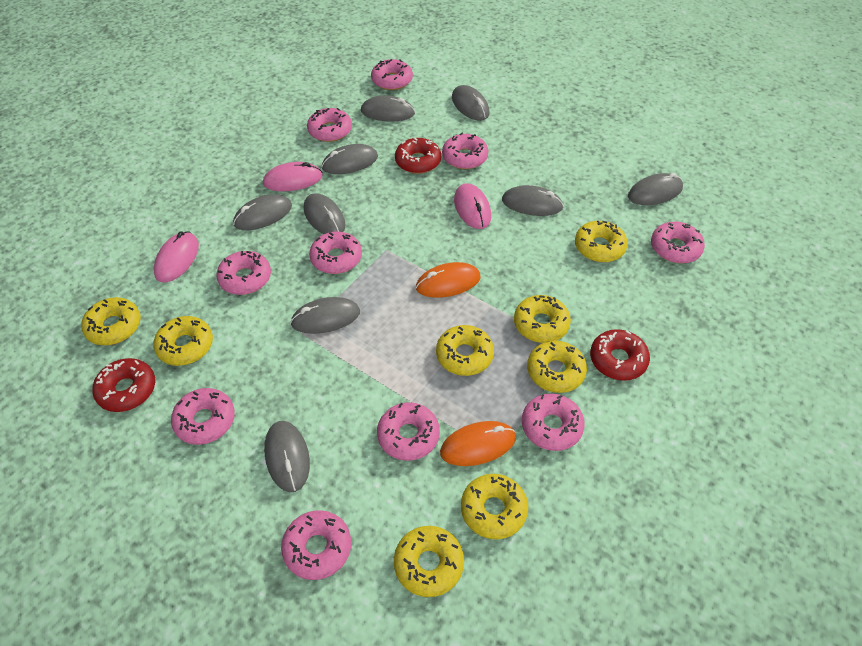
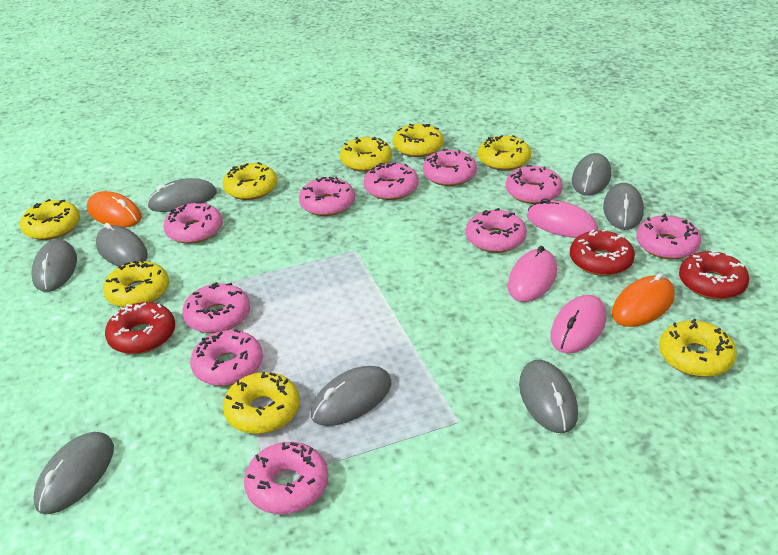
grey mouse: 9 -> 8

